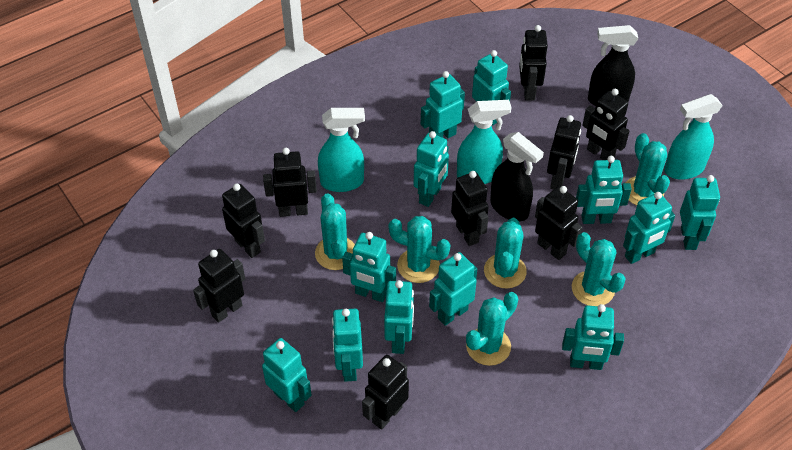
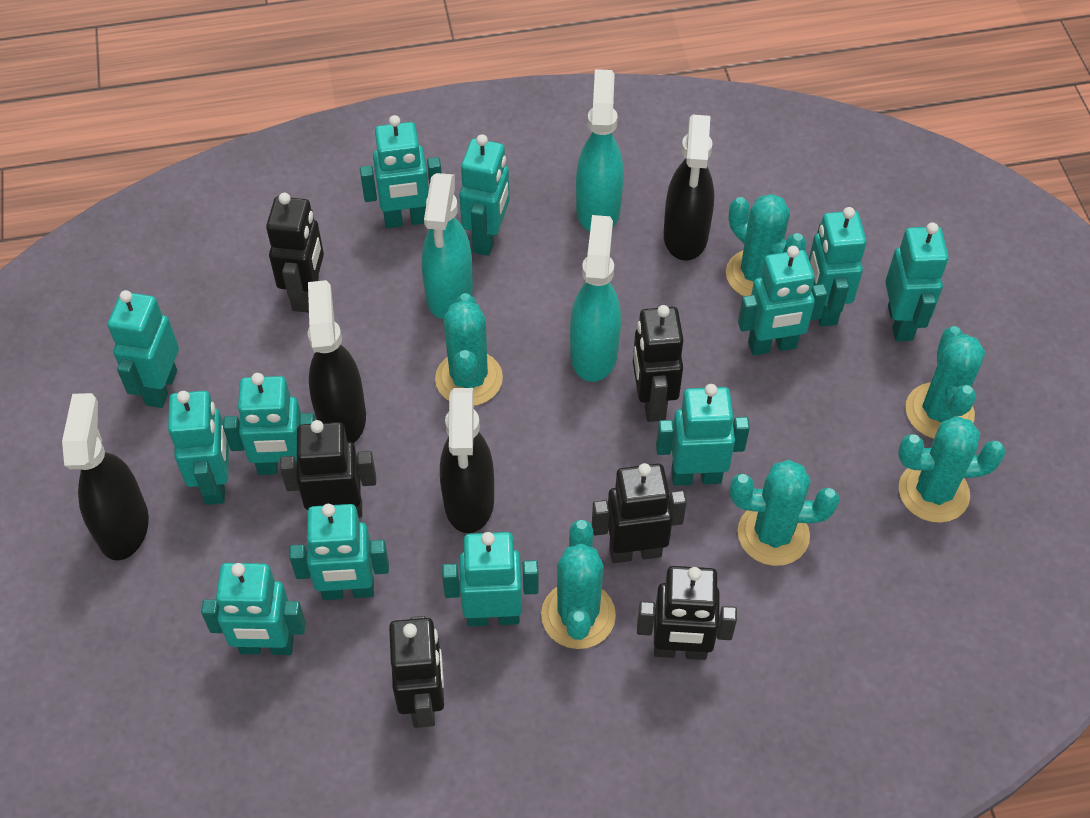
black robot: 9 -> 6
black spray bottle: 2 -> 4

